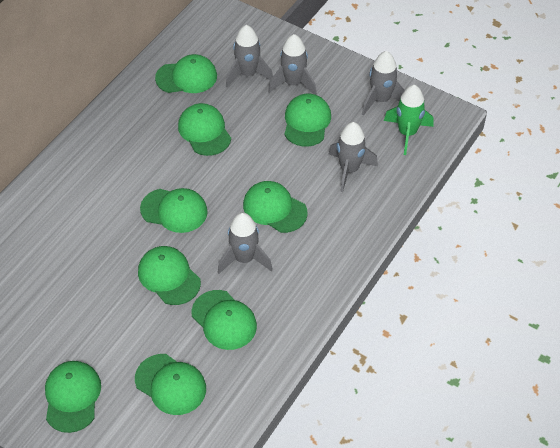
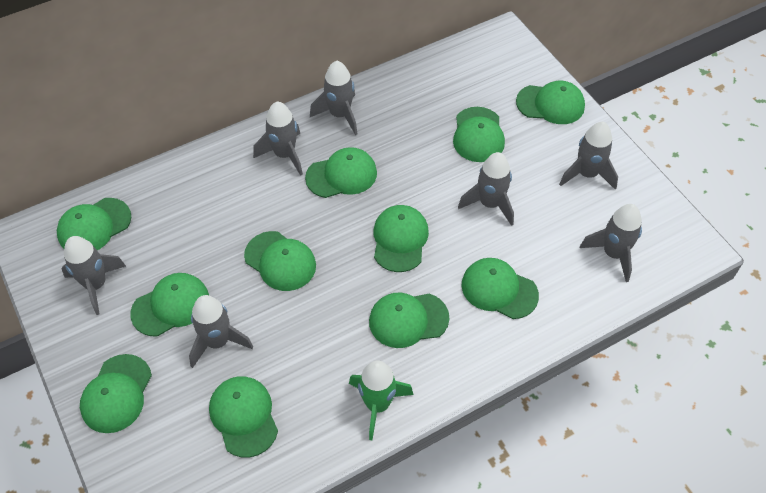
green cap: 9 -> 11
grey rocket: 5 -> 7

